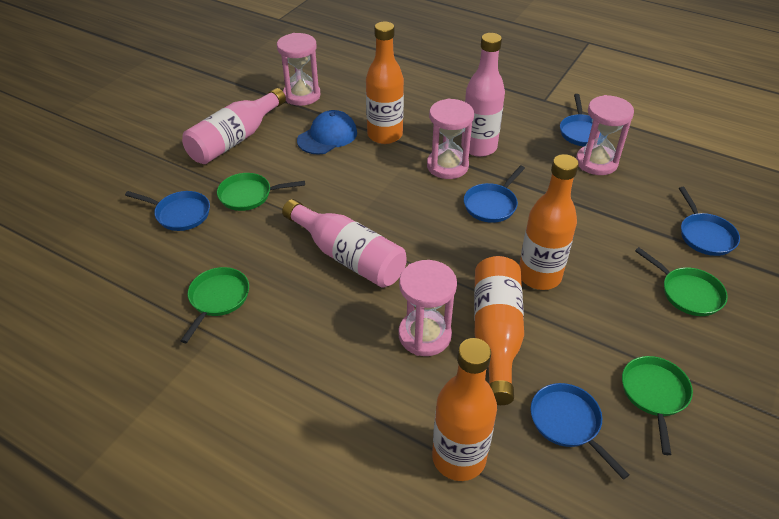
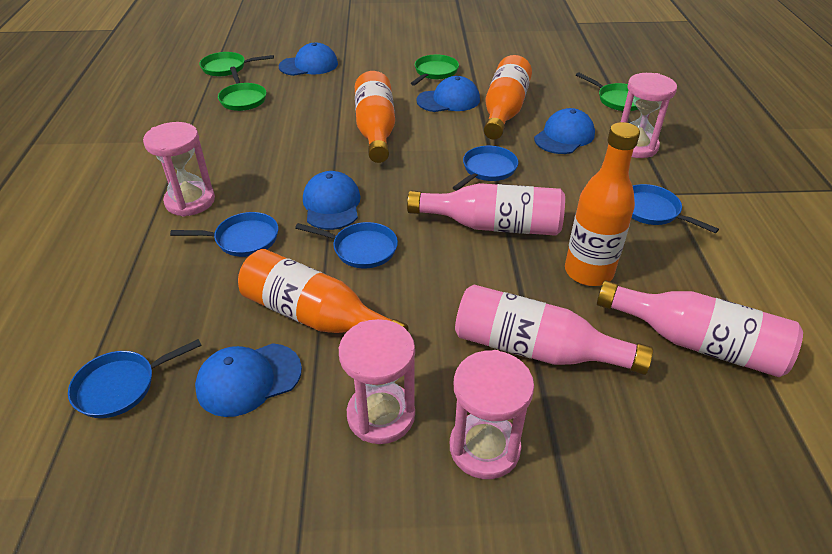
blue cap: 1 -> 5

